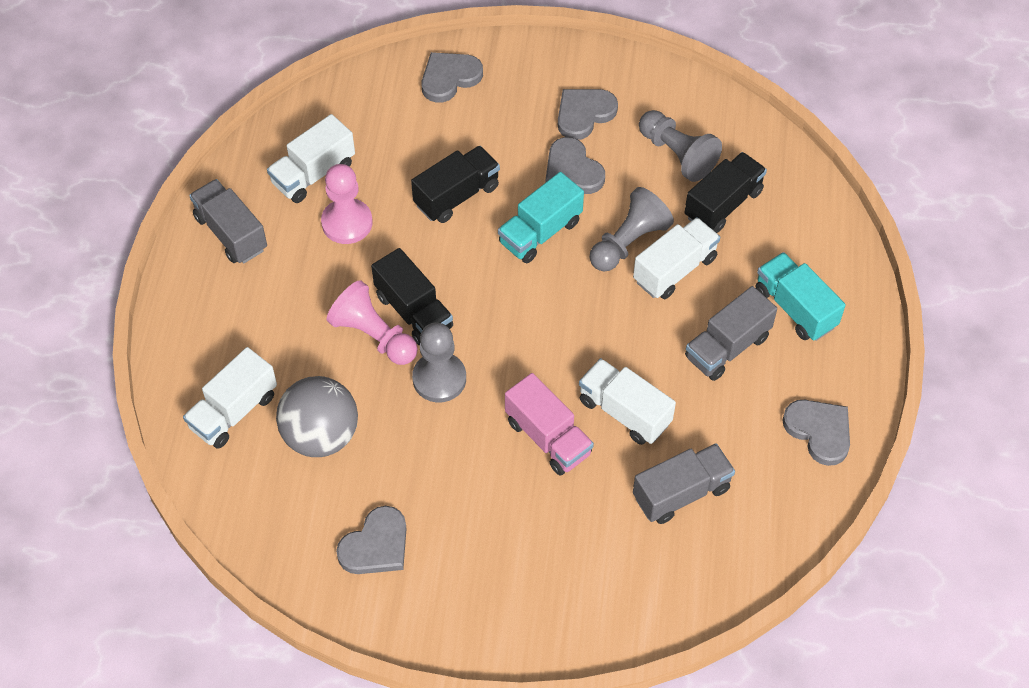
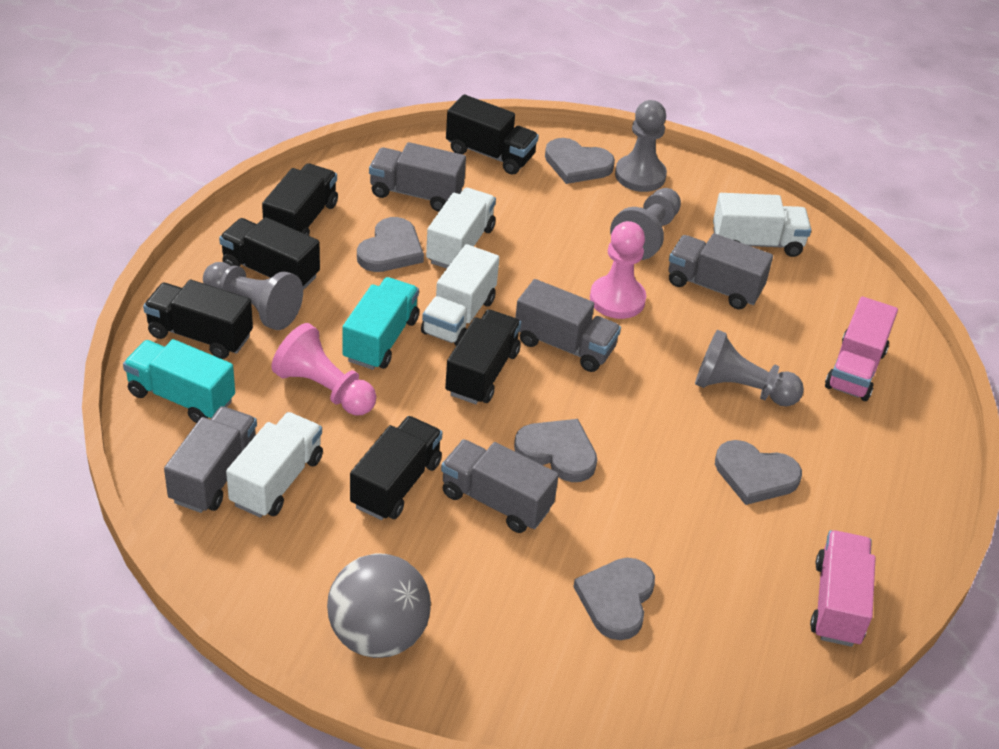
black truck: 3 -> 6
grey pawn: 3 -> 4
grey truck: 3 -> 5
pink truck: 1 -> 2

